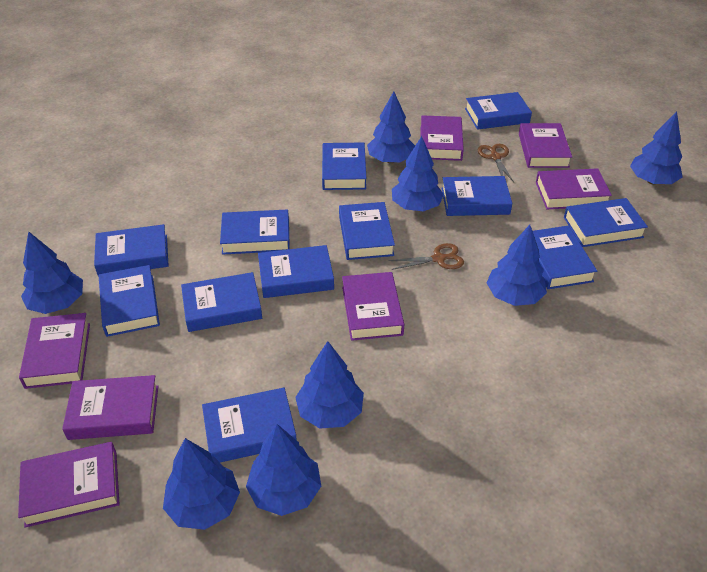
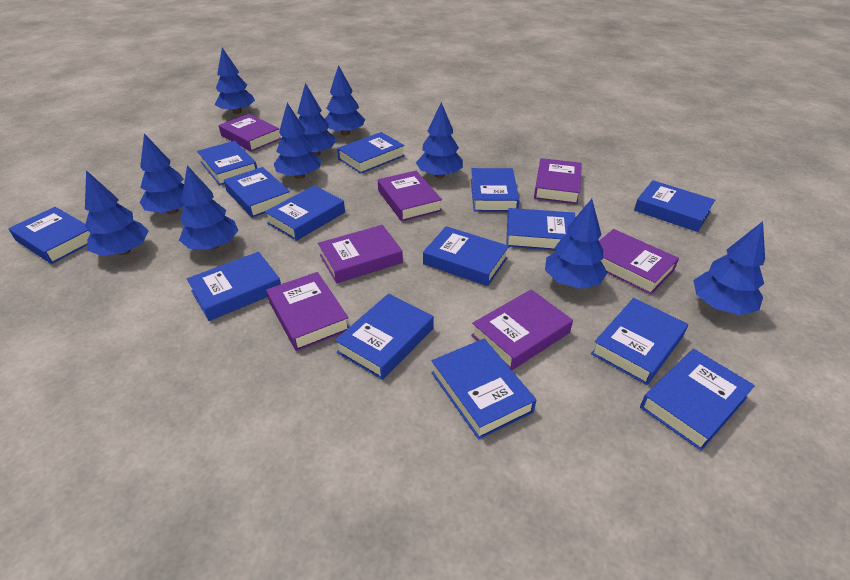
blue book: 12 -> 14
blue tree: 8 -> 10
brown scissors: 2 -> 0

